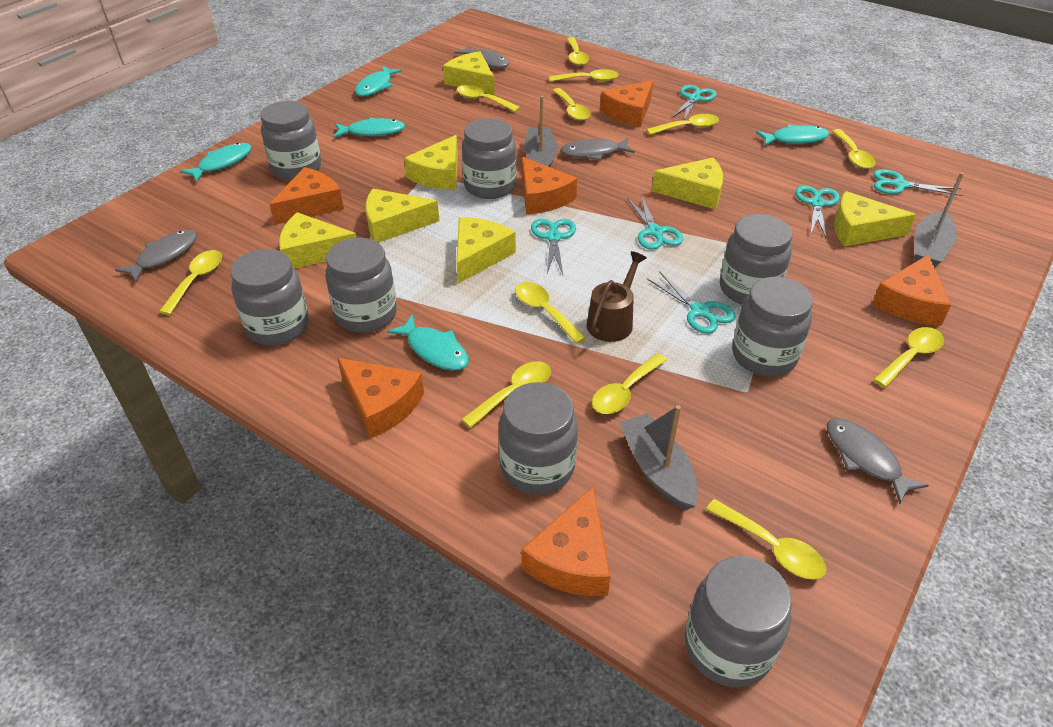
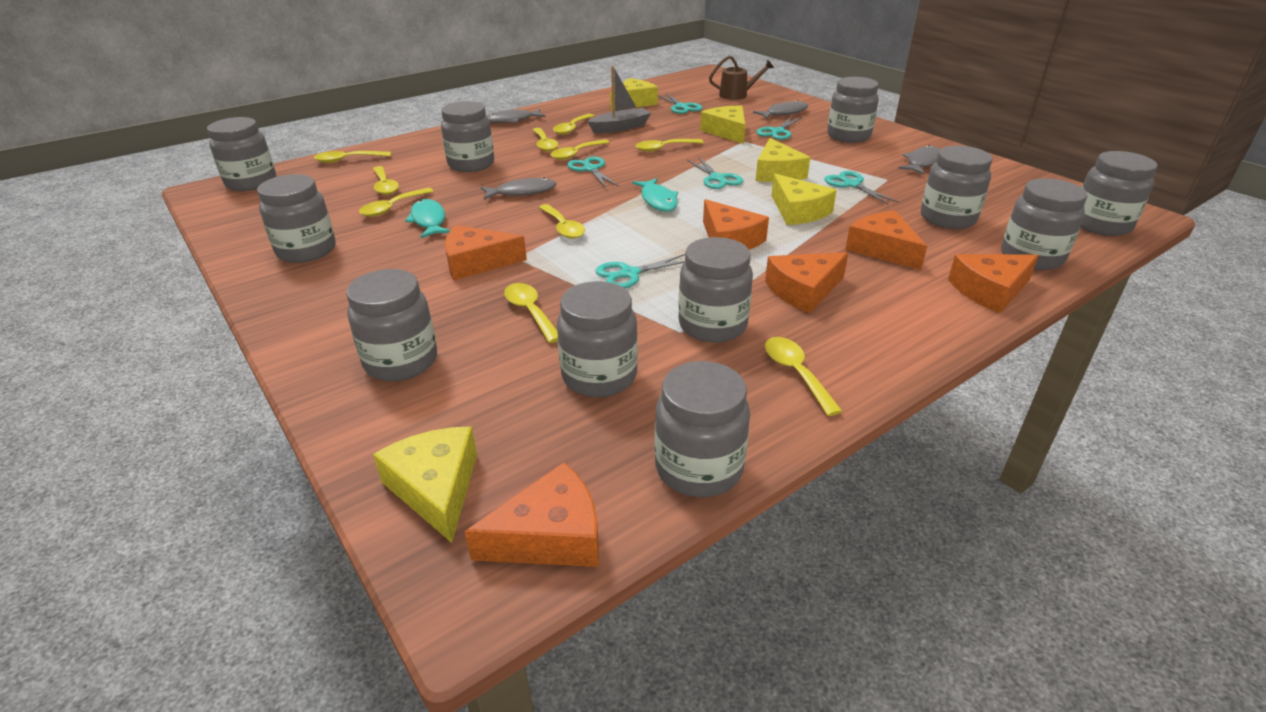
grey boat: 3 -> 1
grey jar: 8 -> 11
turquoise fish: 5 -> 2
yellow cheese: 7 -> 5
yellow spoon: 12 -> 10

